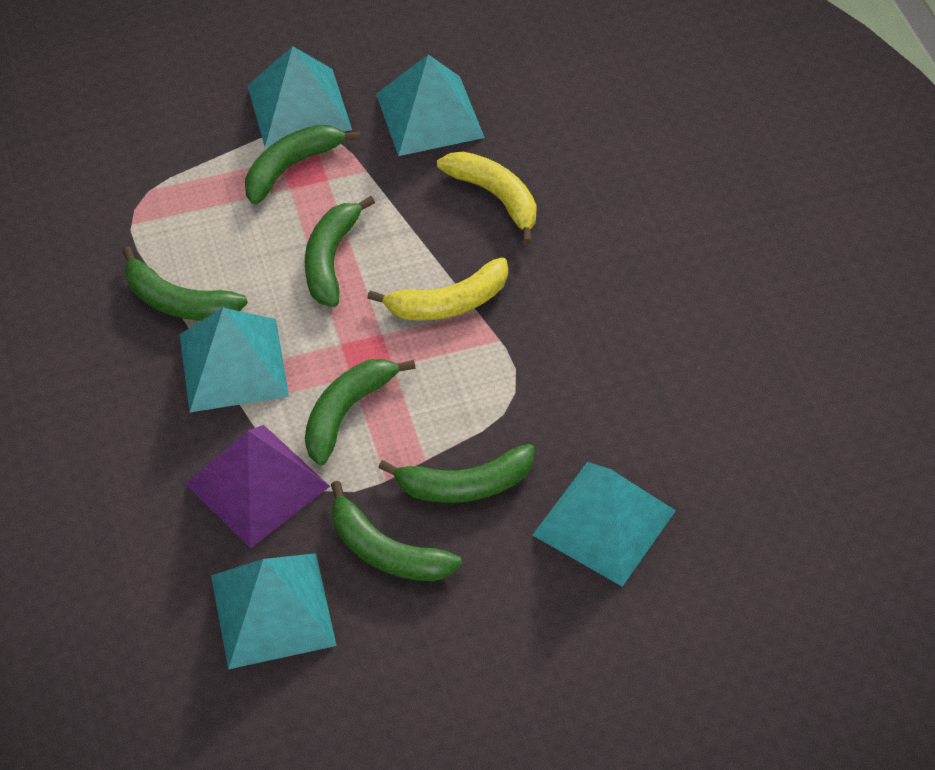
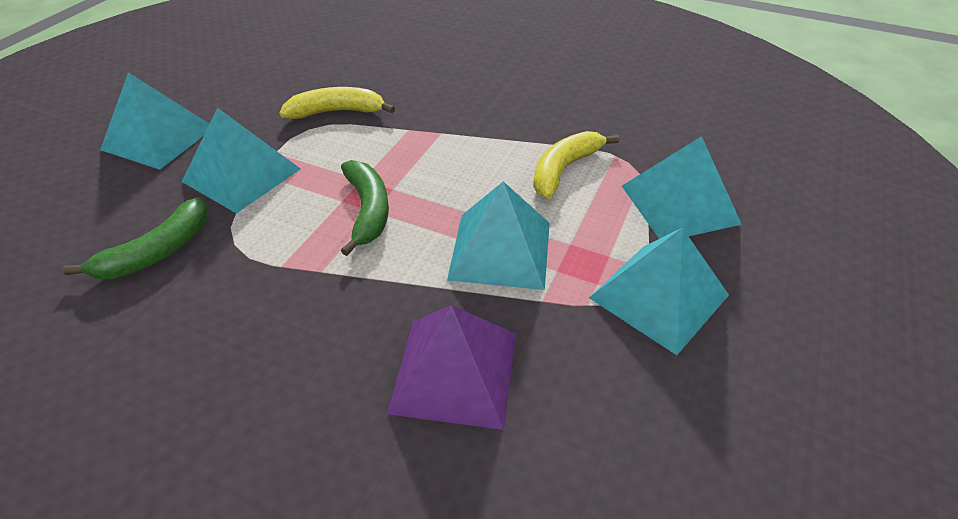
green banana: 6 -> 2

